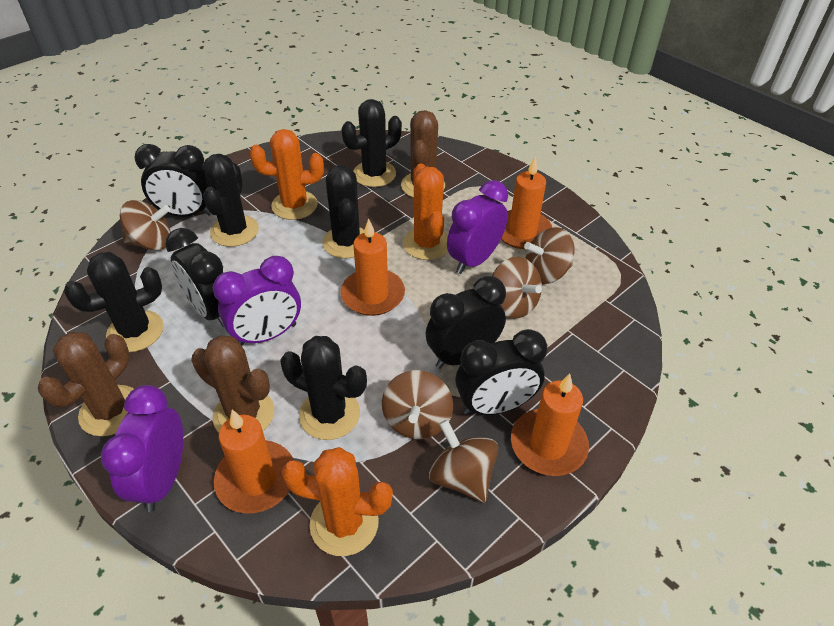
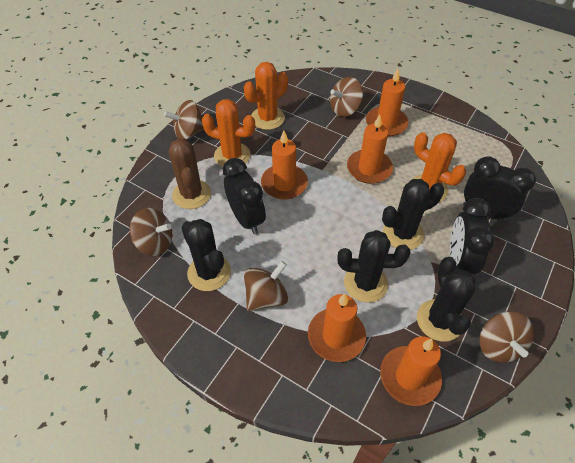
black cactus: 5 -> 4
black clock: 4 -> 3
brown cactus: 3 -> 1
orange candle: 4 -> 5
purple clock: 3 -> 0

